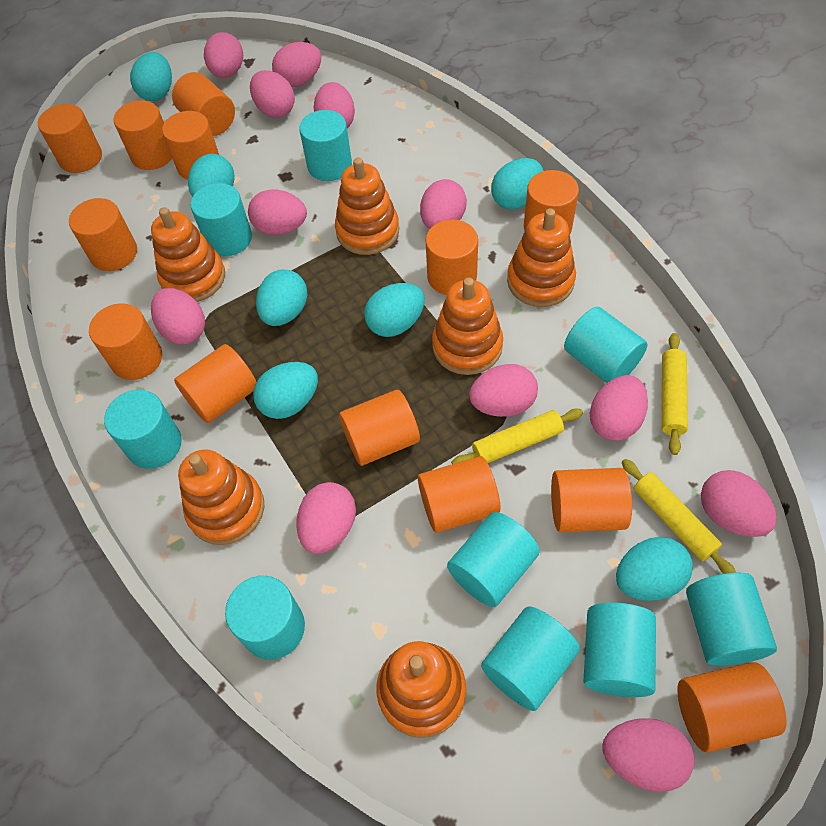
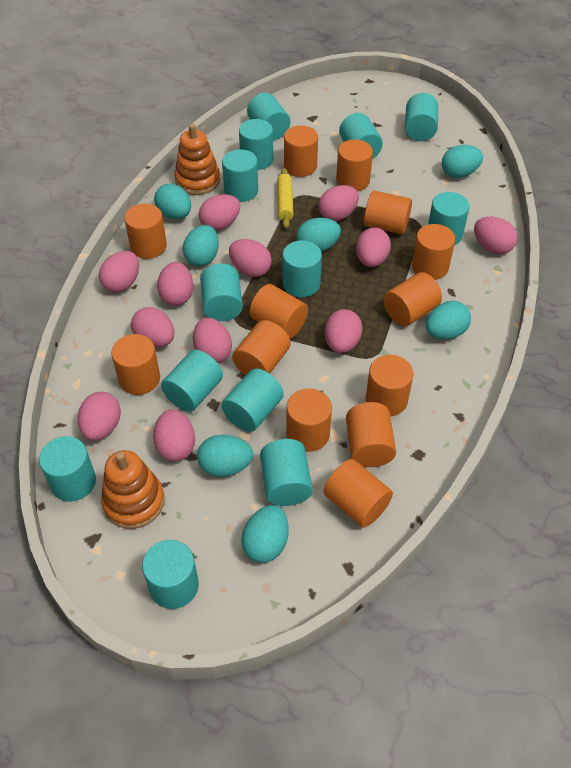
orange stacking toy: 6 -> 2
turquoise cylinder: 9 -> 13
yellow rolling pin: 3 -> 1

